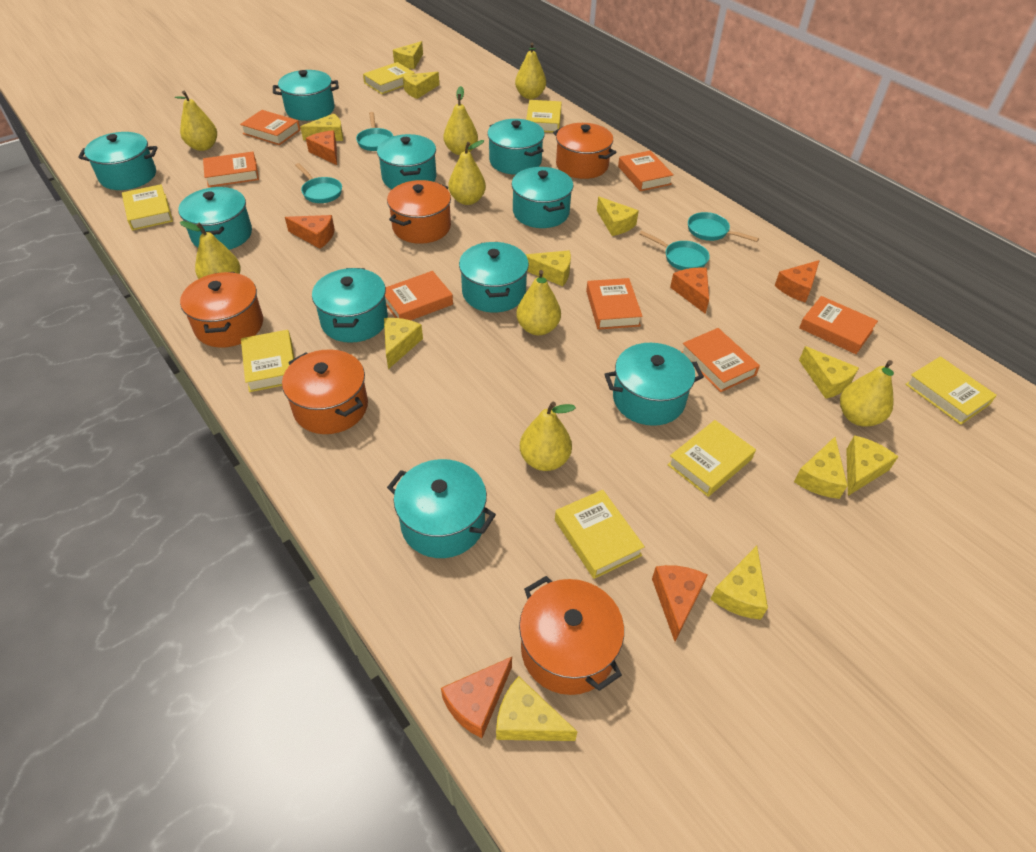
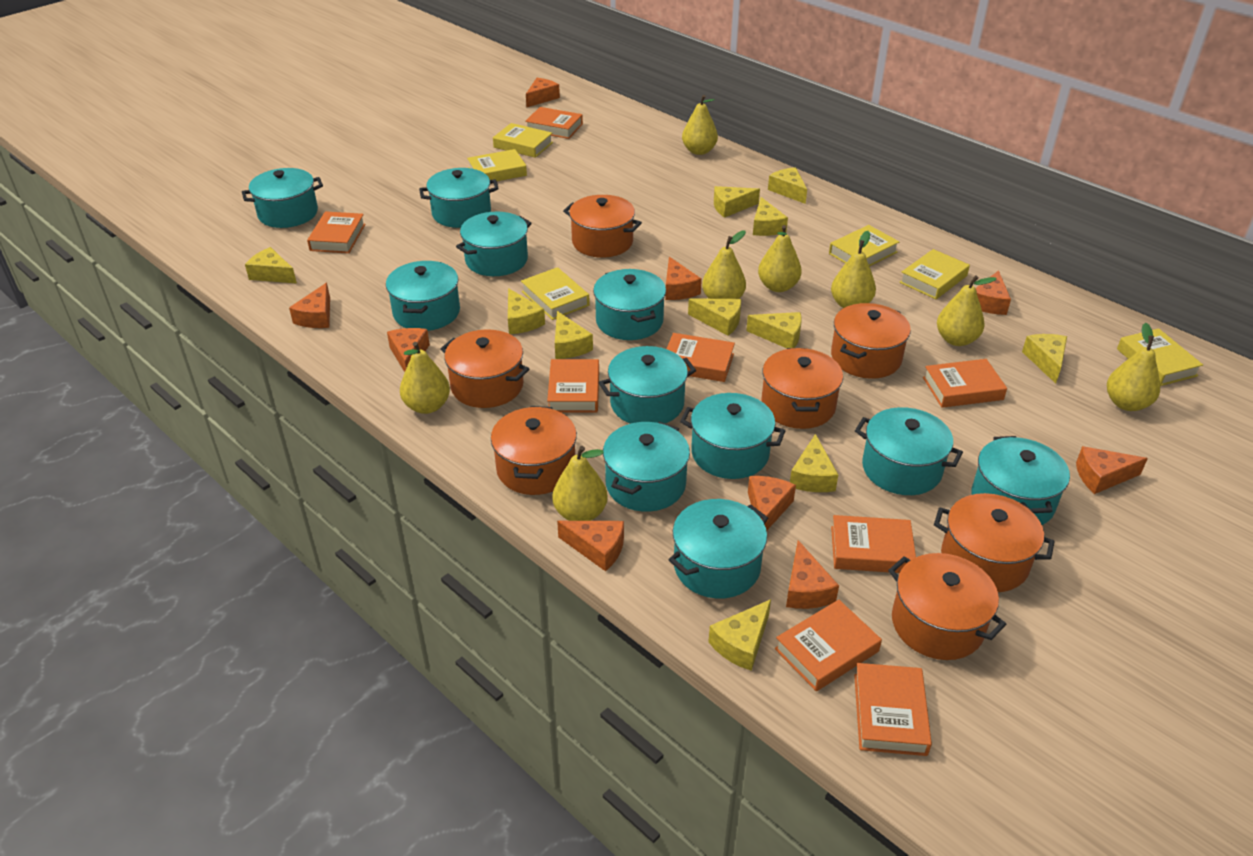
orange book: 7 -> 8
orange cheese: 6 -> 9
orange pot: 5 -> 7
turquoise pan: 4 -> 0
turquoise pot: 10 -> 11
yellow book: 7 -> 6

